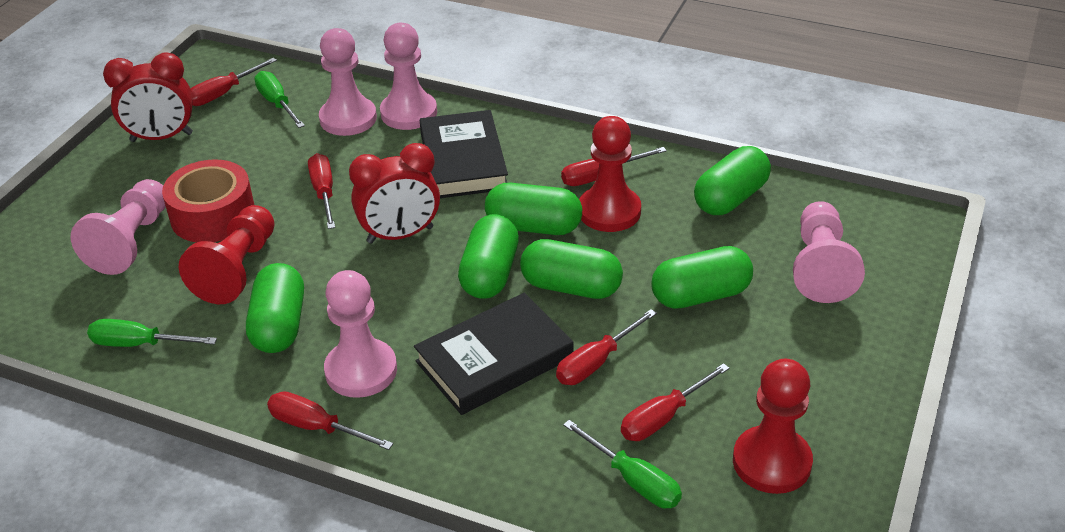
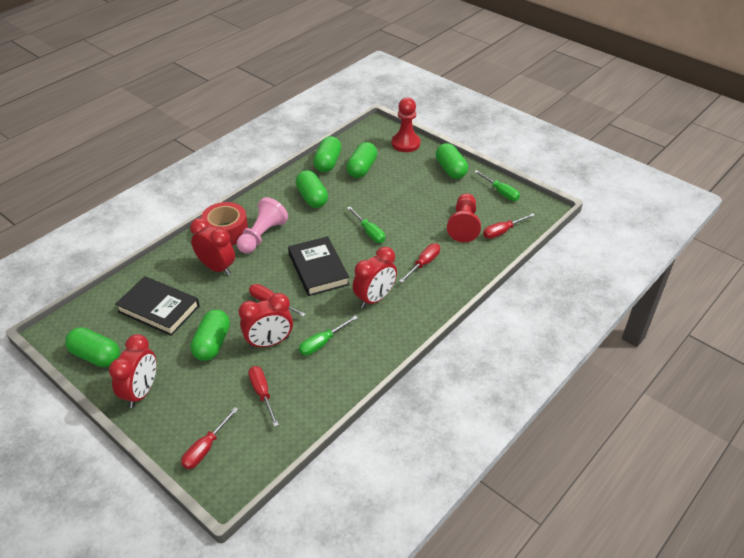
pink pawn: 5 -> 1
red clock: 2 -> 4
red pawn: 3 -> 2
red screwdriver: 6 -> 5

